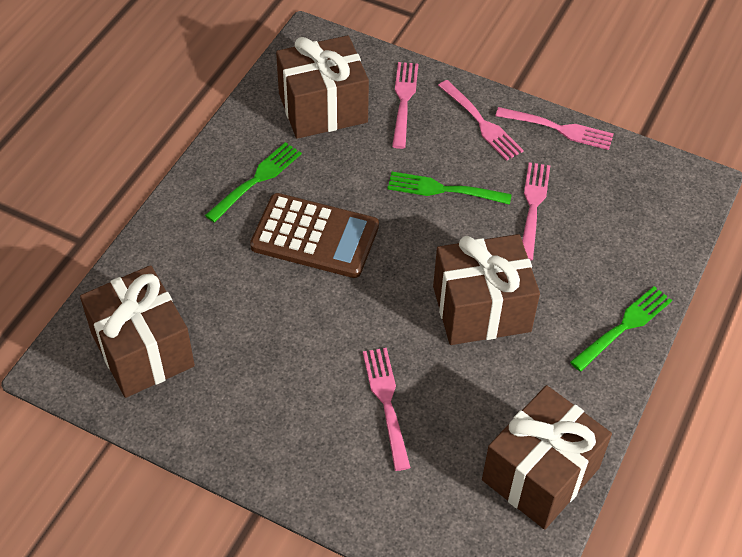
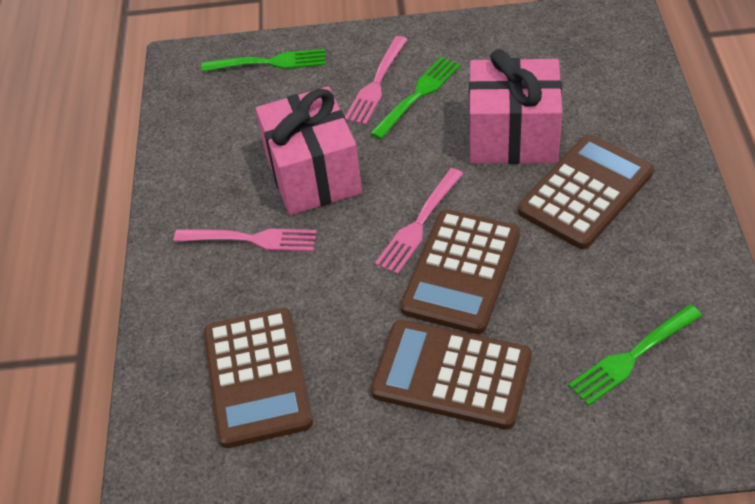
brown calculator: 1 -> 4
brown gift: 4 -> 0
pink fork: 5 -> 3
pink gift: 0 -> 2

